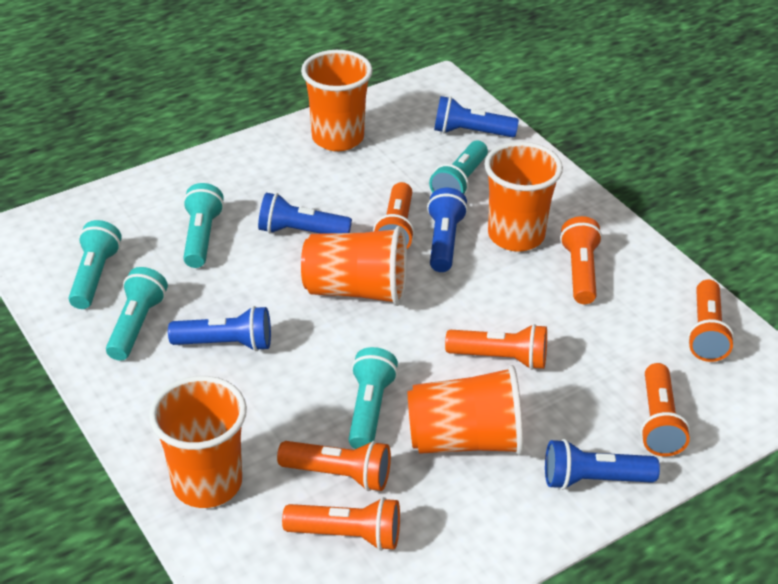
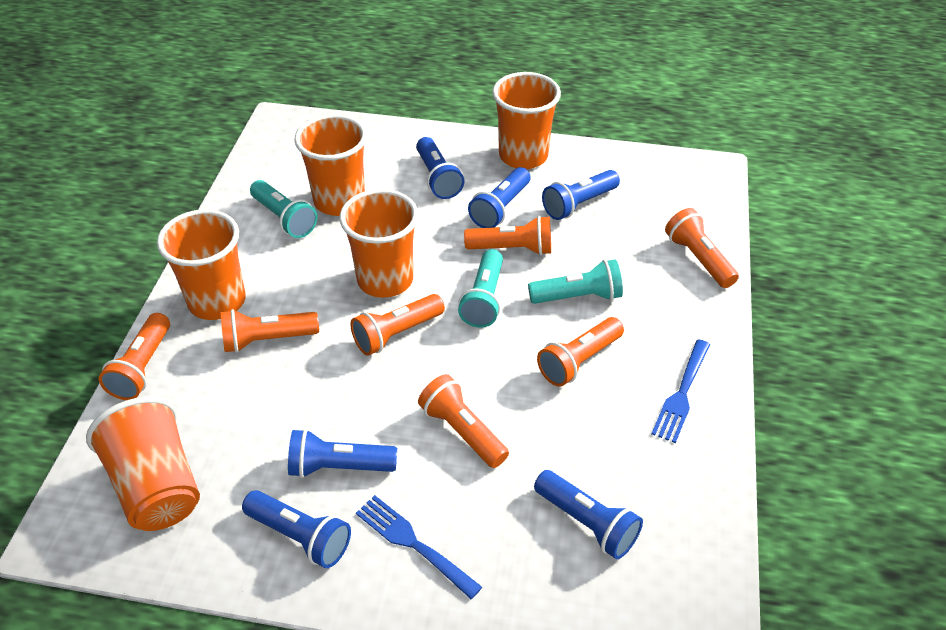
blue flashlight: 5 -> 6
blue fork: 0 -> 2
turquoise flashlight: 5 -> 3

